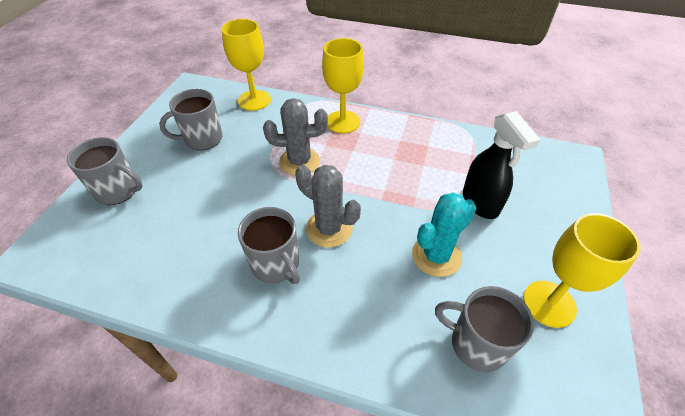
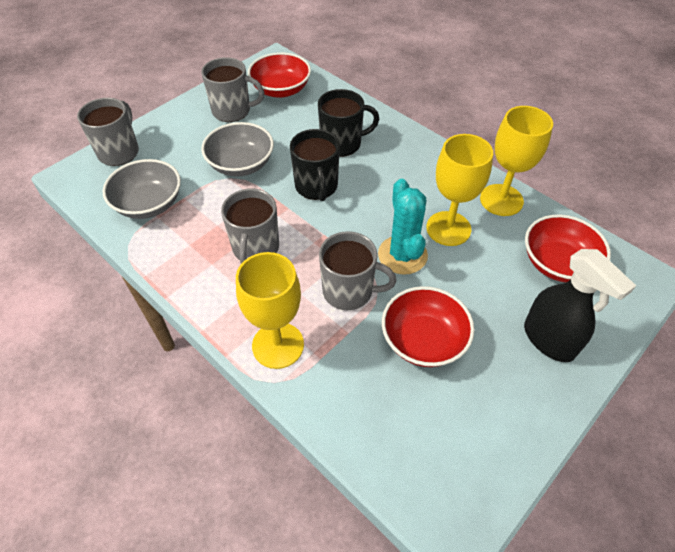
black mug: 0 -> 2
grey bowl: 0 -> 2
grey cactus: 2 -> 0
red bowl: 0 -> 3

